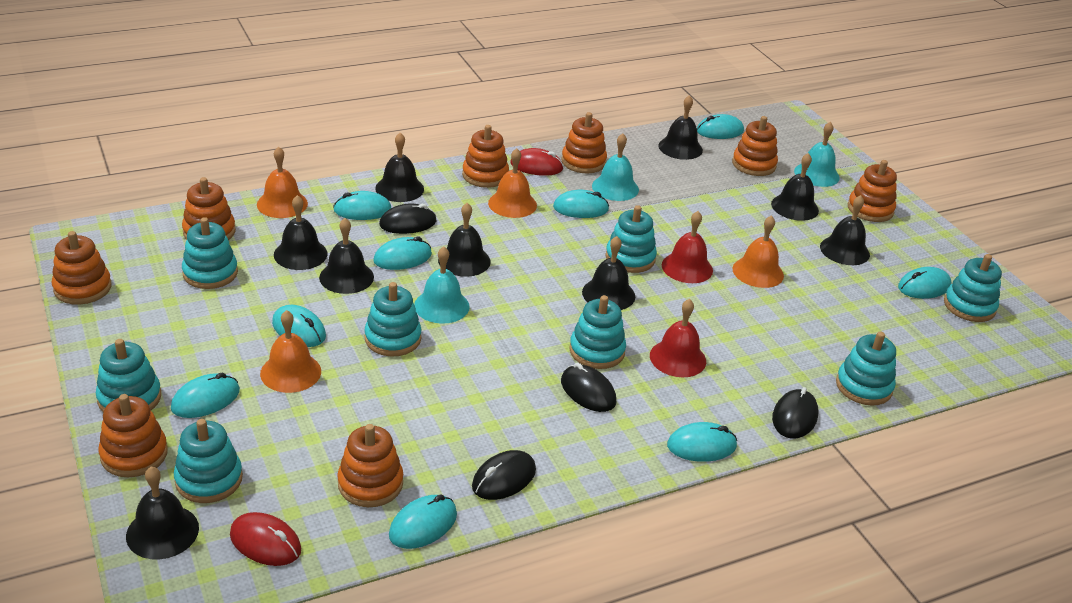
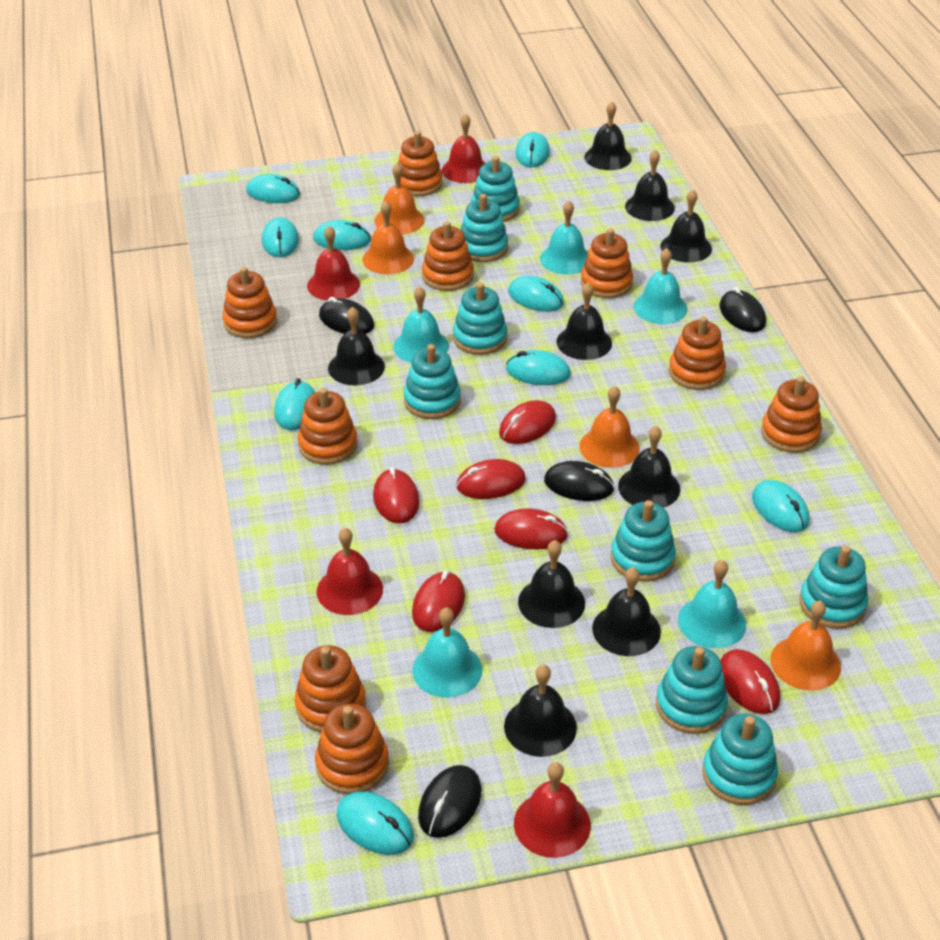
orange stacking toy: 8 -> 9
red bell: 2 -> 4
red mouse: 2 -> 6
turquoise bell: 3 -> 5

